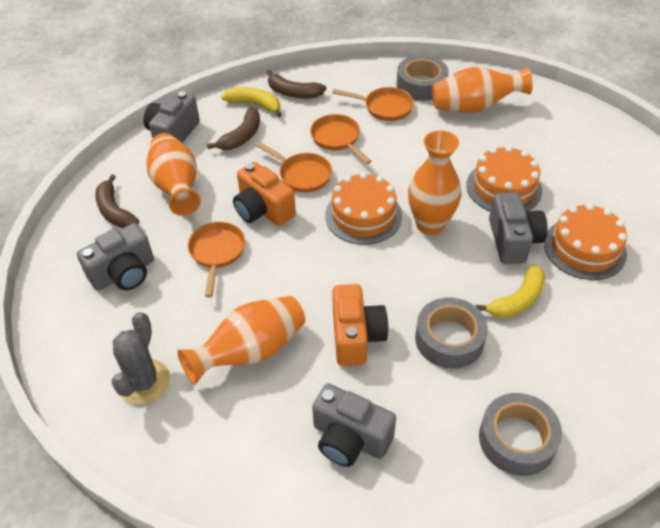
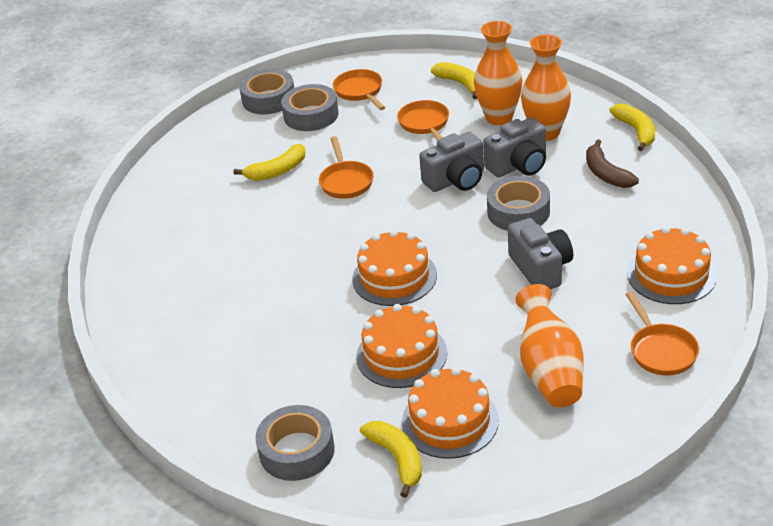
brown banana: 3 -> 1
grey cactus: 1 -> 0
grey camera: 4 -> 3
grey tape: 3 -> 4
orange cake: 3 -> 4
orange camera: 2 -> 0
orange vase: 4 -> 3
yellow banana: 2 -> 4

